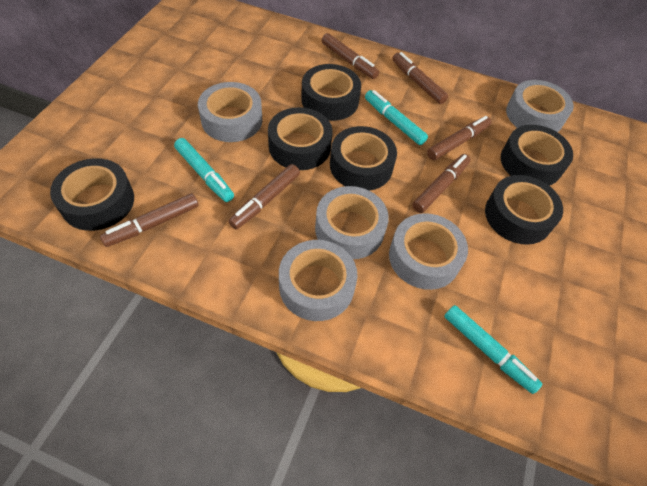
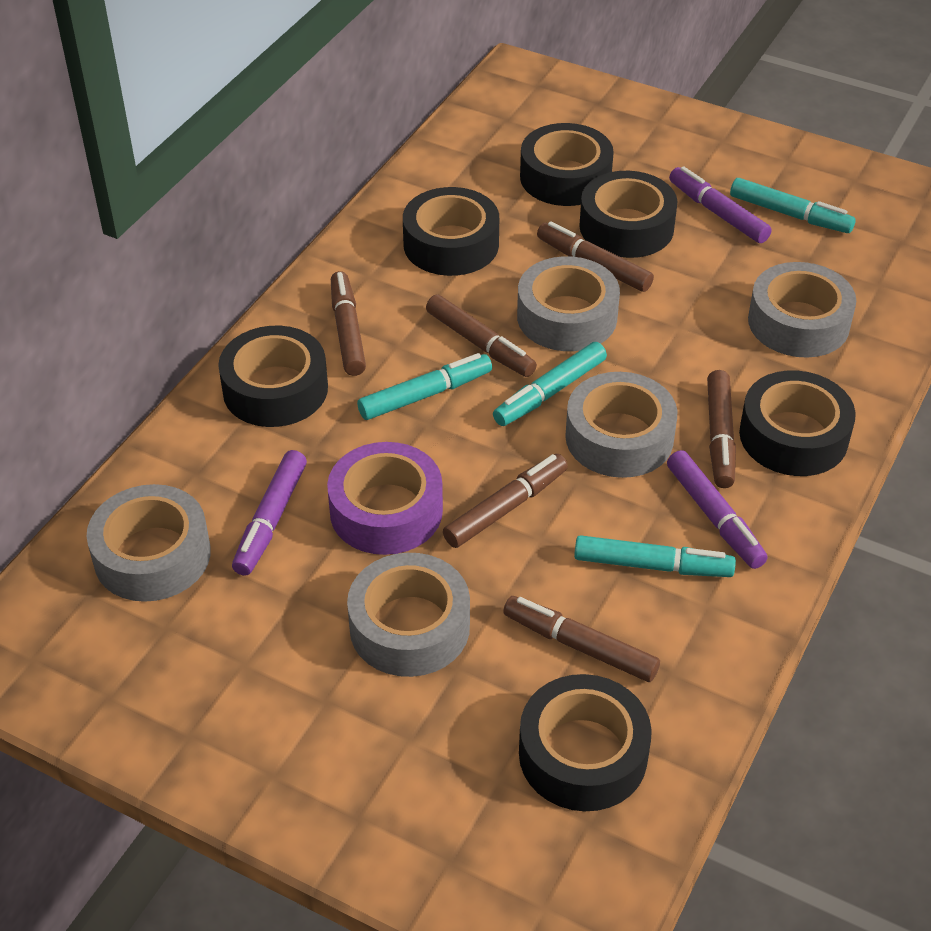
purple marker: 0 -> 3
purple tape: 0 -> 1
turquoise marker: 3 -> 4

